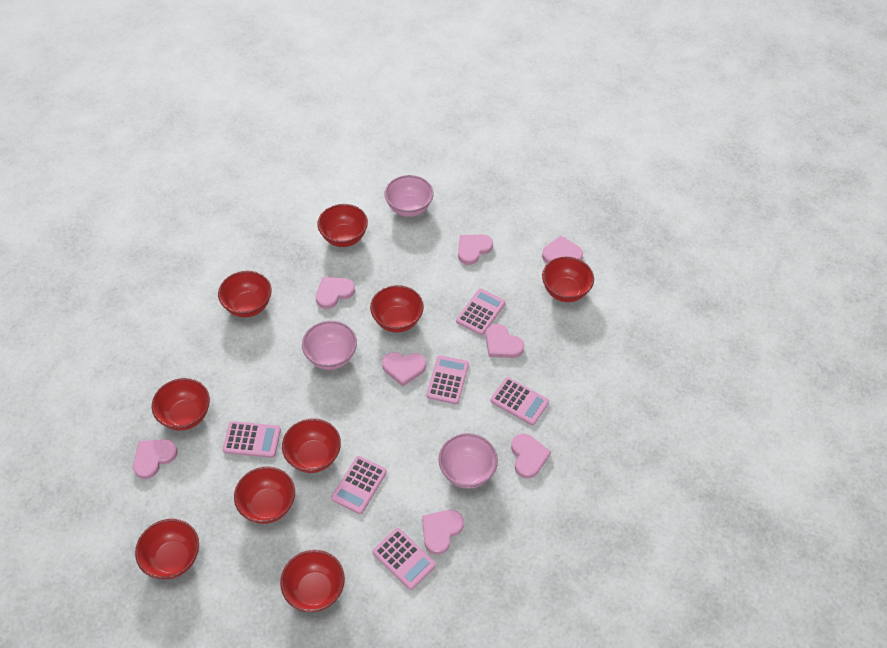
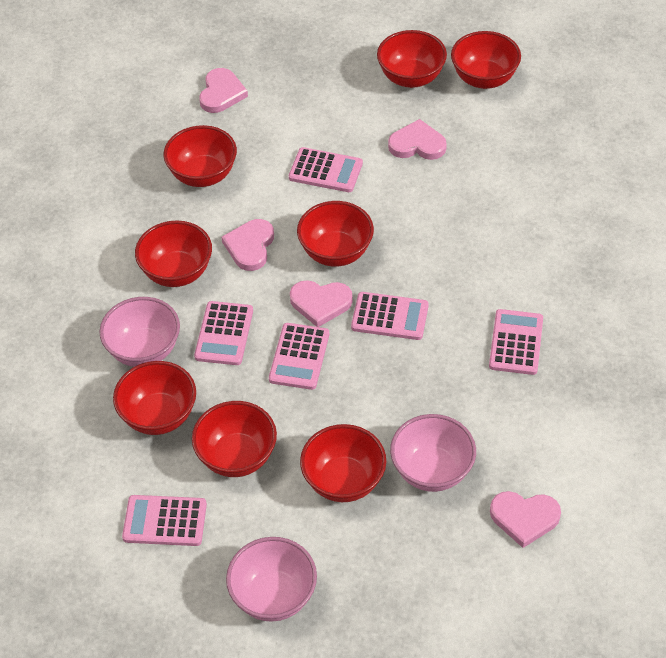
pink heart: 8 -> 5
red bowl: 9 -> 8

